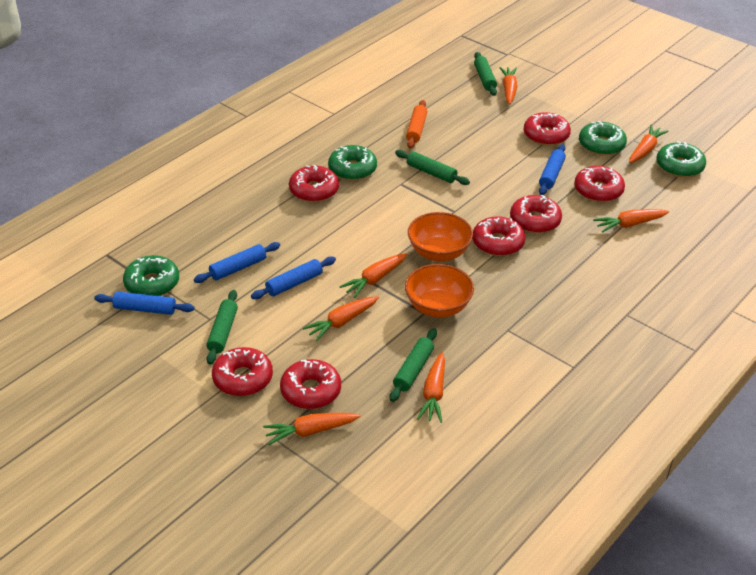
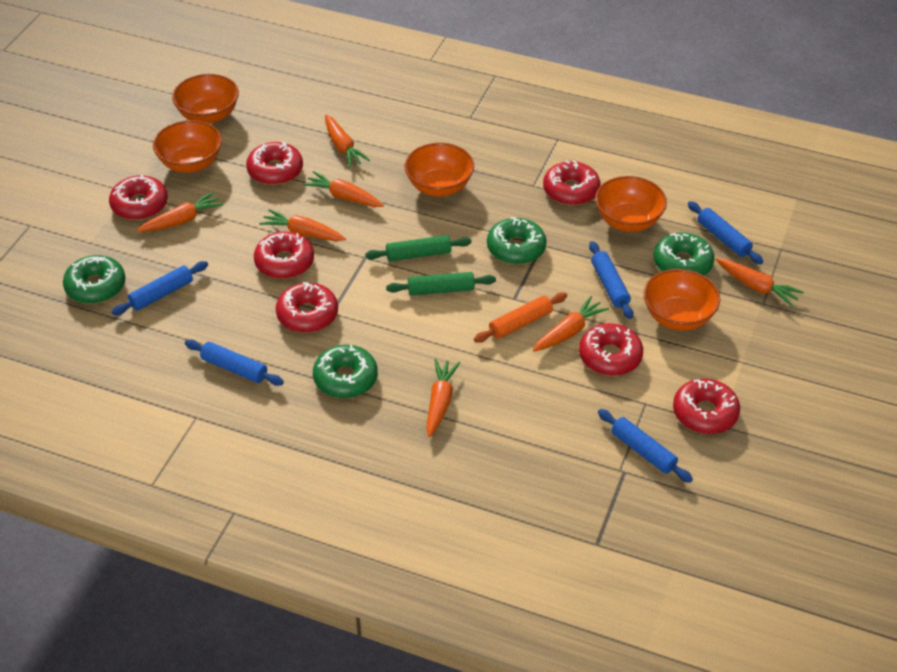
blue rolling pin: 4 -> 5
green rolling pin: 4 -> 2
orange bowl: 2 -> 5

